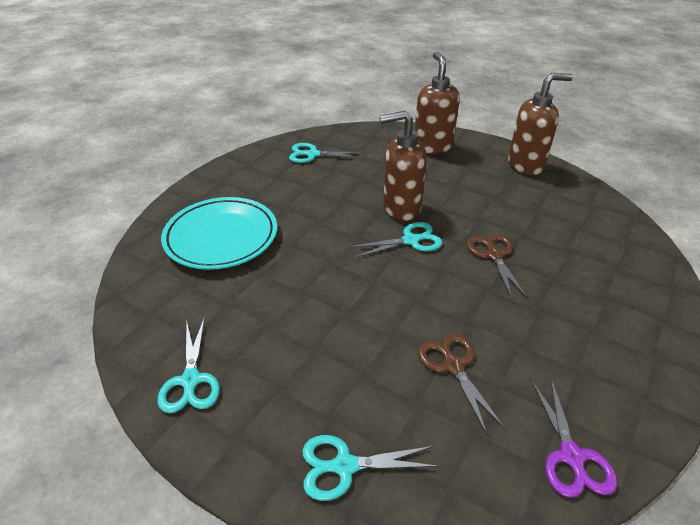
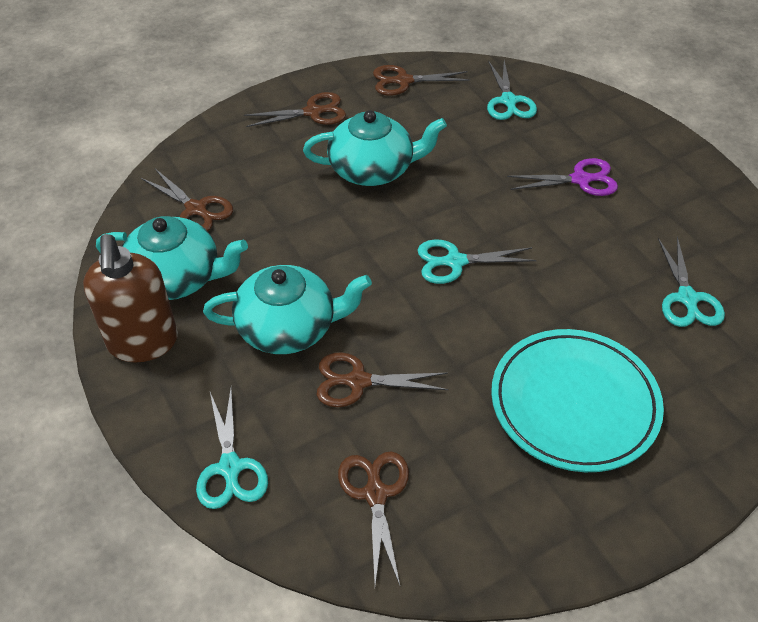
brown scissors: 2 -> 5
brown soap dispenser: 3 -> 1
turquoise teapot: 0 -> 3

